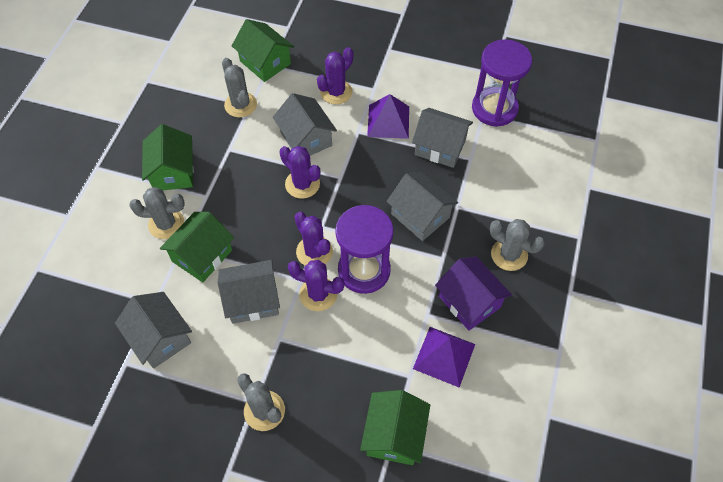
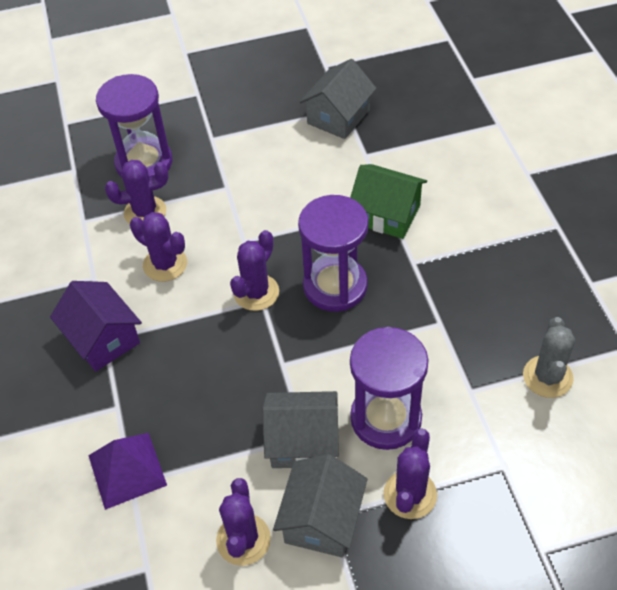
green house: 4 -> 1
grey cactus: 4 -> 1
grey house: 5 -> 3
purple cactus: 4 -> 5
purple hourglass: 2 -> 3
purple pyramid: 2 -> 1

